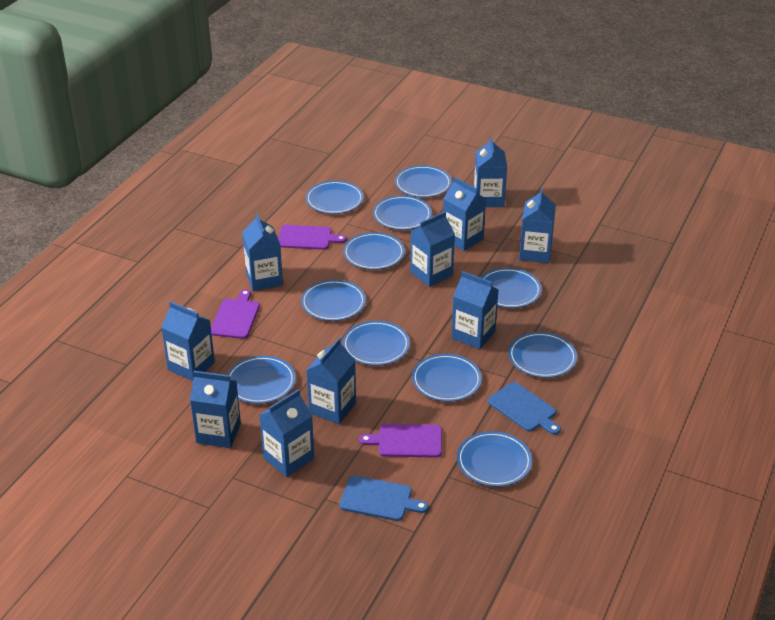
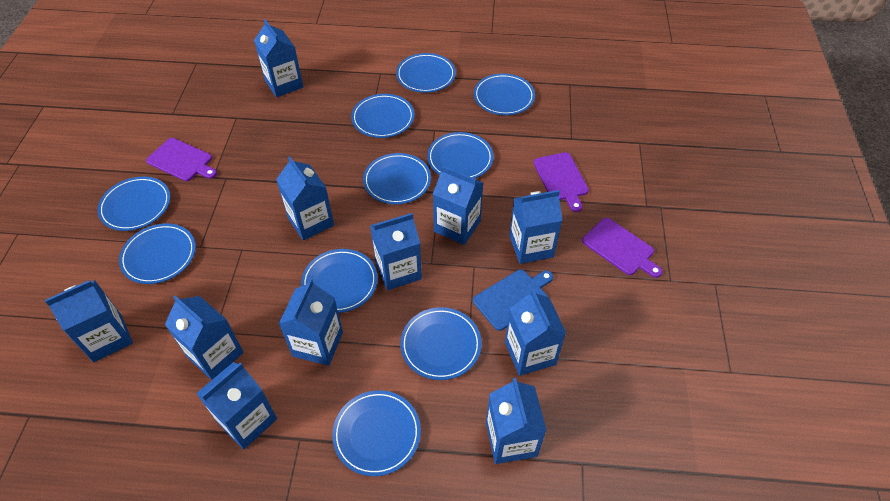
blue carton: 10 -> 11
blue cutting board: 2 -> 1
blue plate: 11 -> 10

